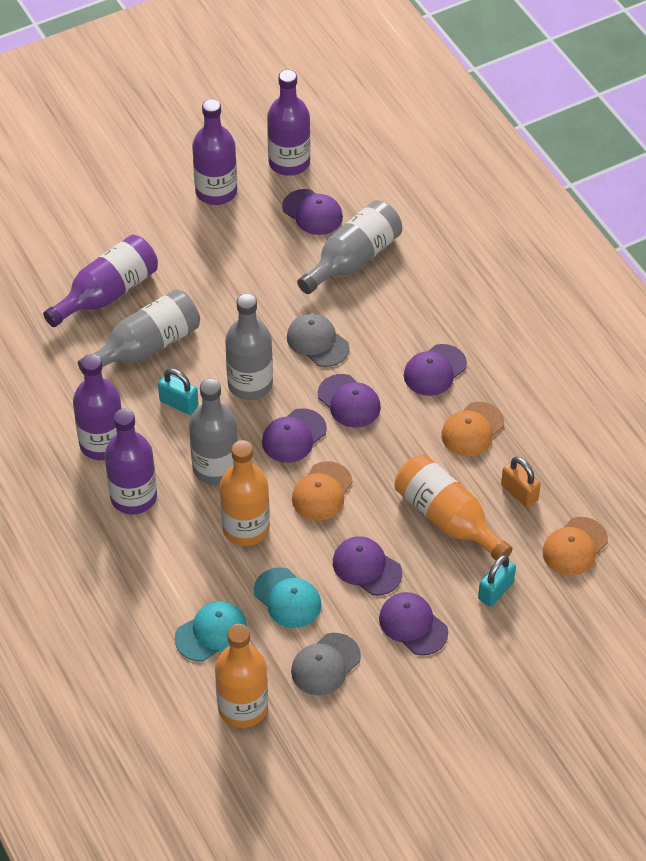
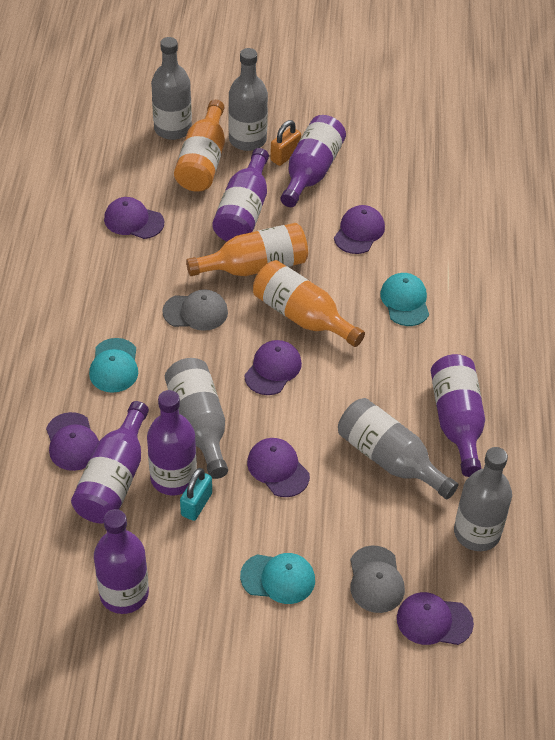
grey bottle: 4 -> 5
orange cap: 3 -> 0
purple bottle: 5 -> 6
turquoise cap: 2 -> 3
turquoise padlock: 2 -> 1

